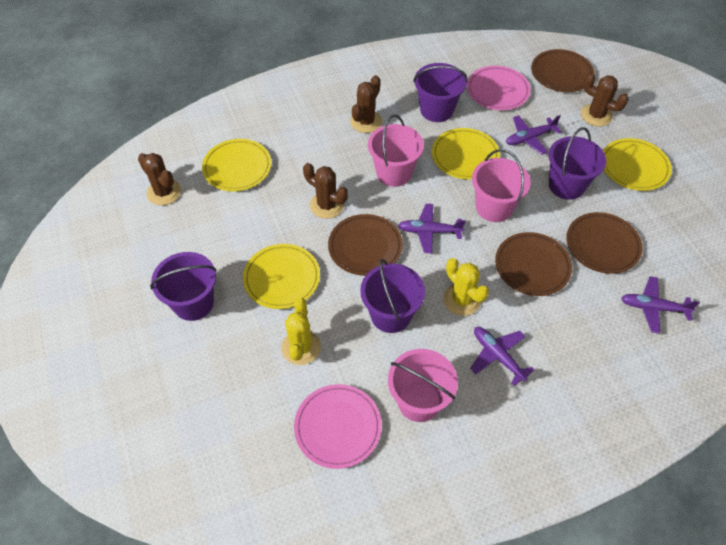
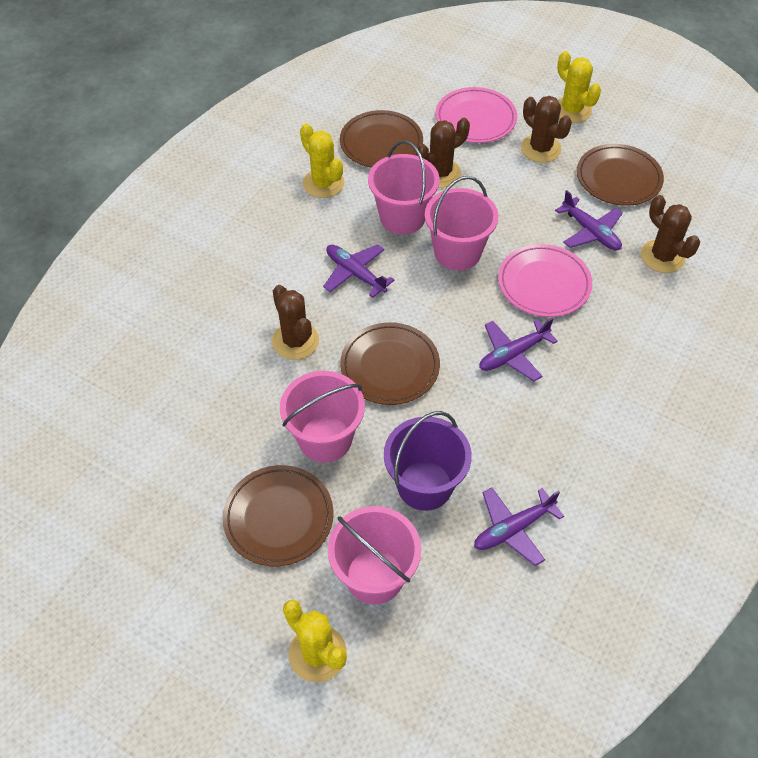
pink bucket: 3 -> 4
purple bucket: 4 -> 1
yellow cactus: 2 -> 3
yellow plate: 4 -> 0

